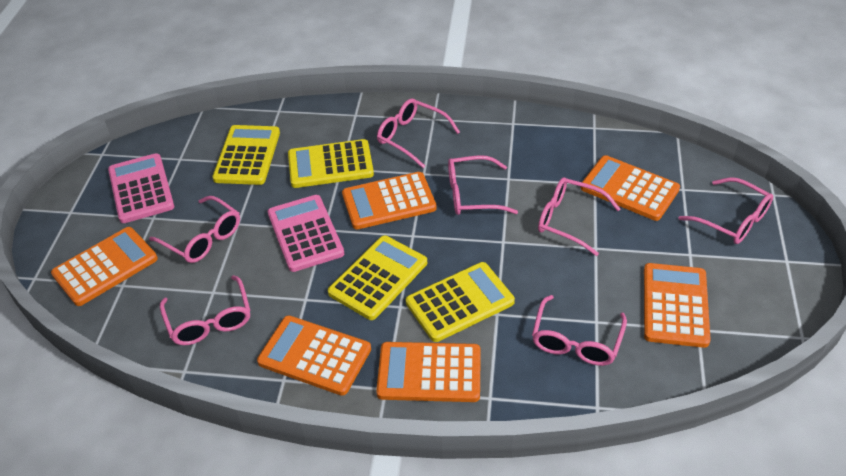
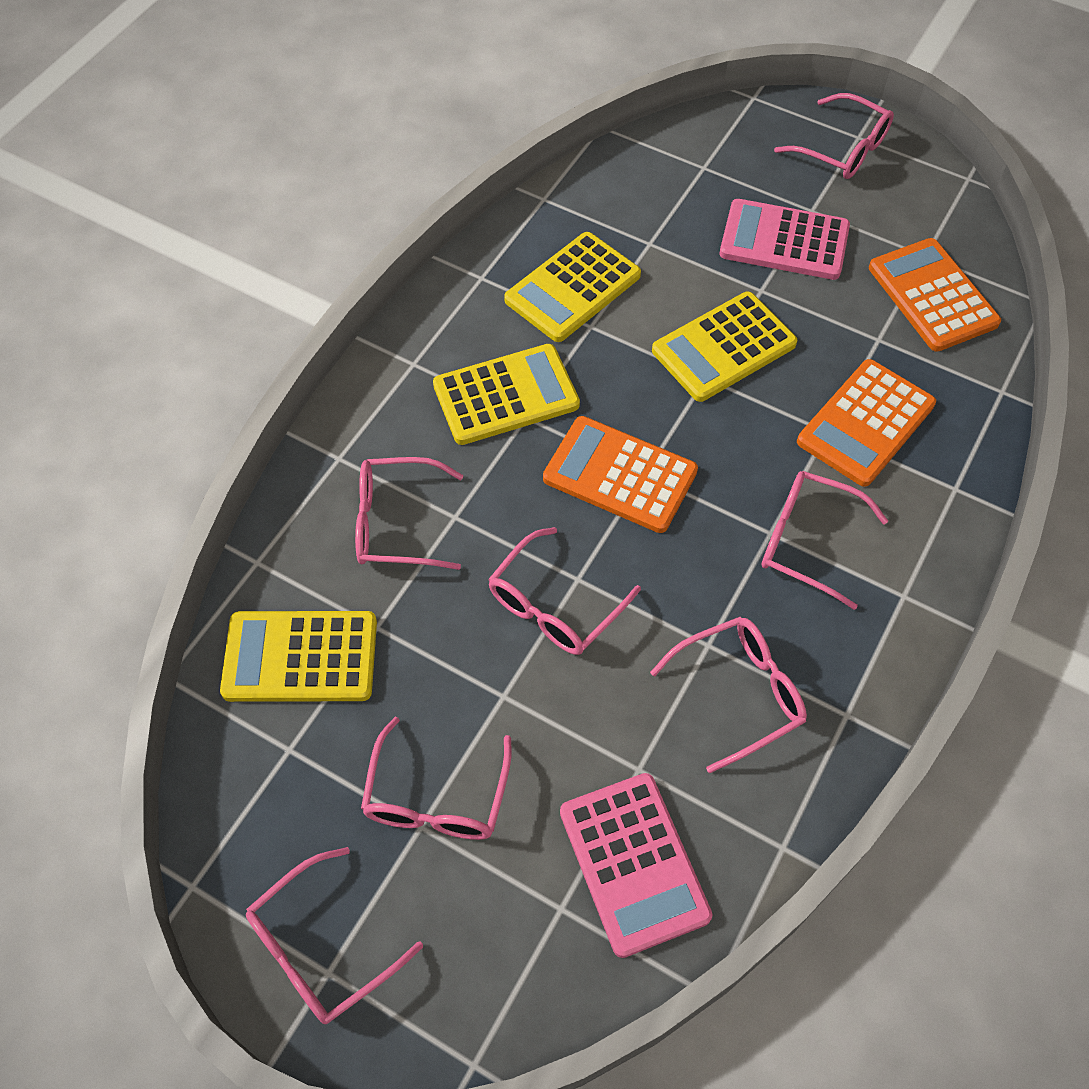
orange calculator: 6 -> 3

